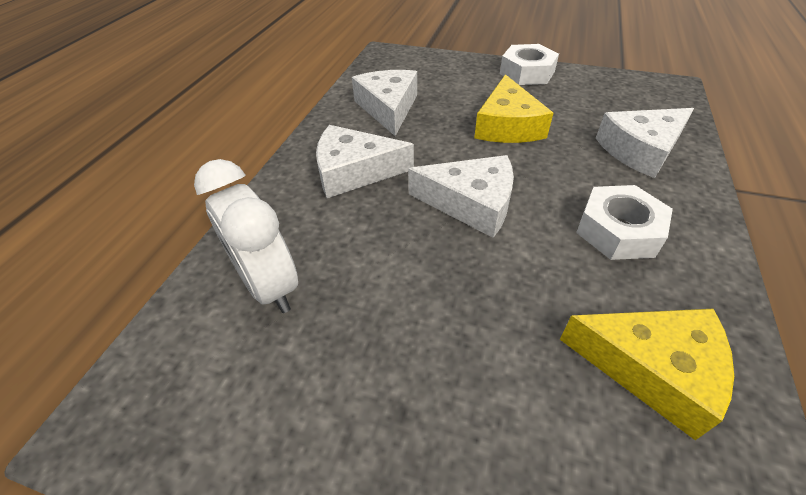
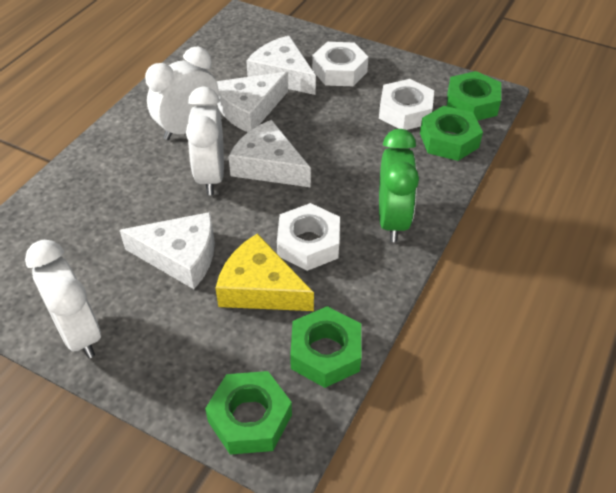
green clock: 0 -> 1
green nut: 0 -> 4
white clock: 1 -> 3
white nut: 2 -> 3
yellow cheese: 2 -> 1

